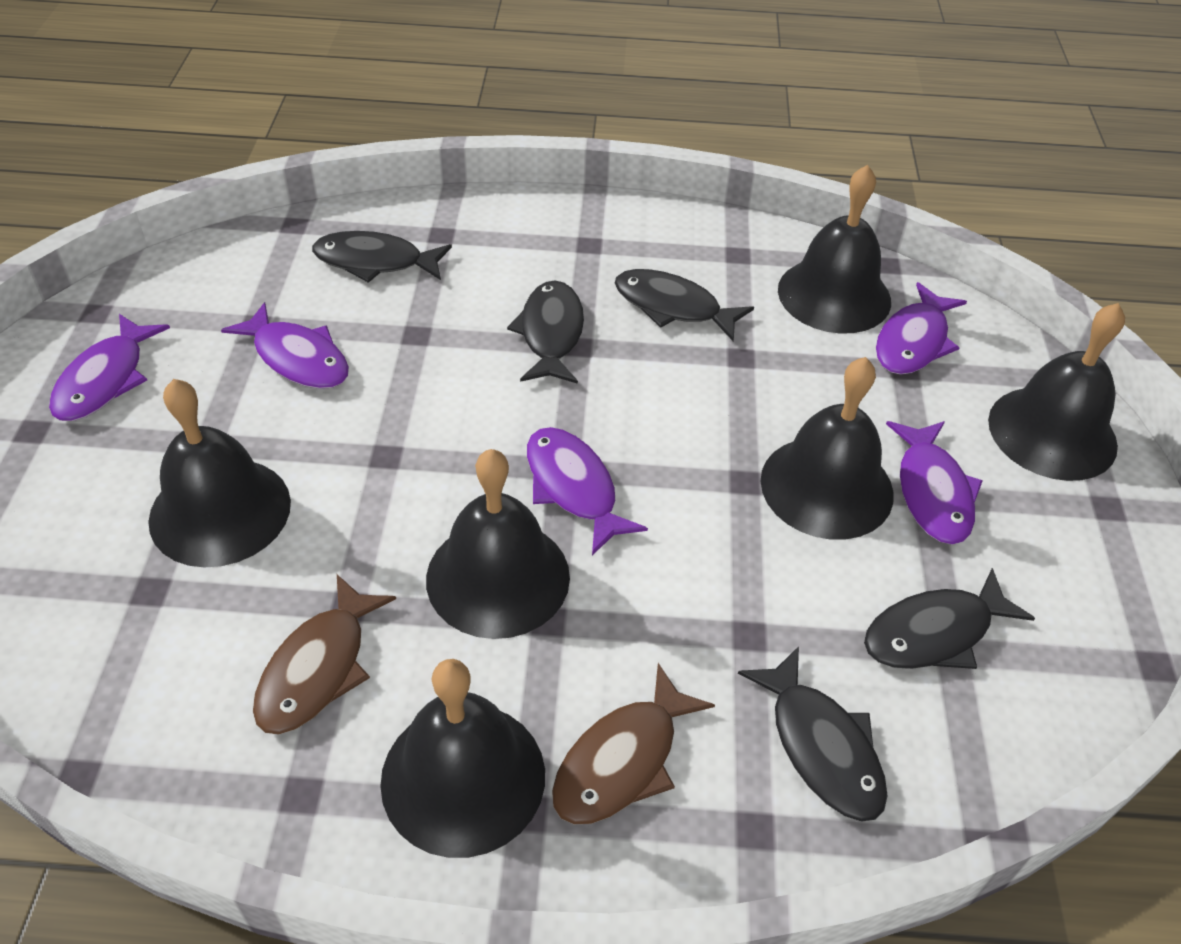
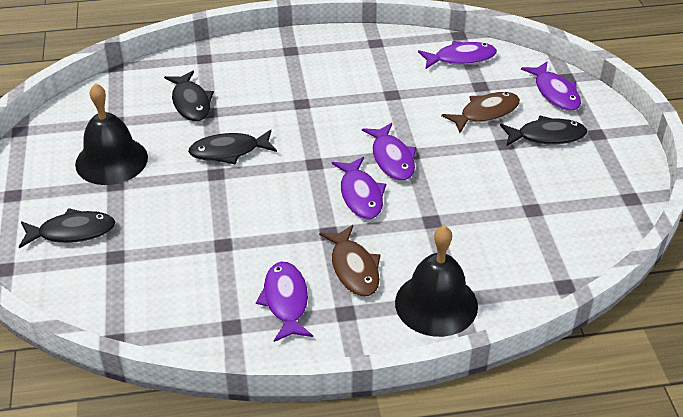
black bell: 6 -> 2
black fish: 5 -> 4

